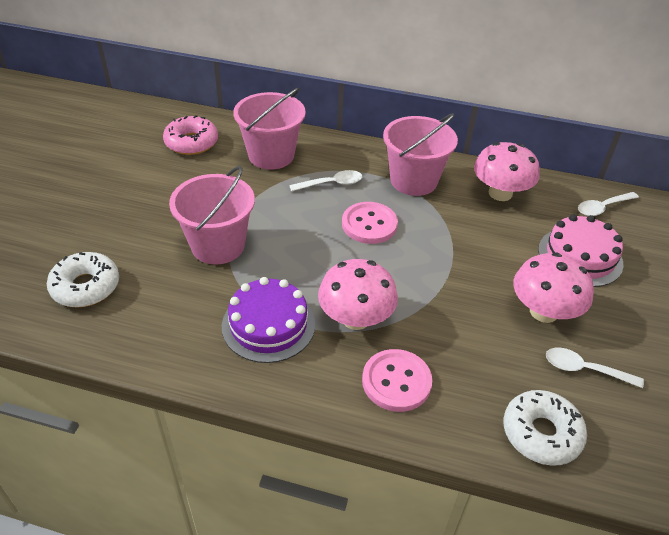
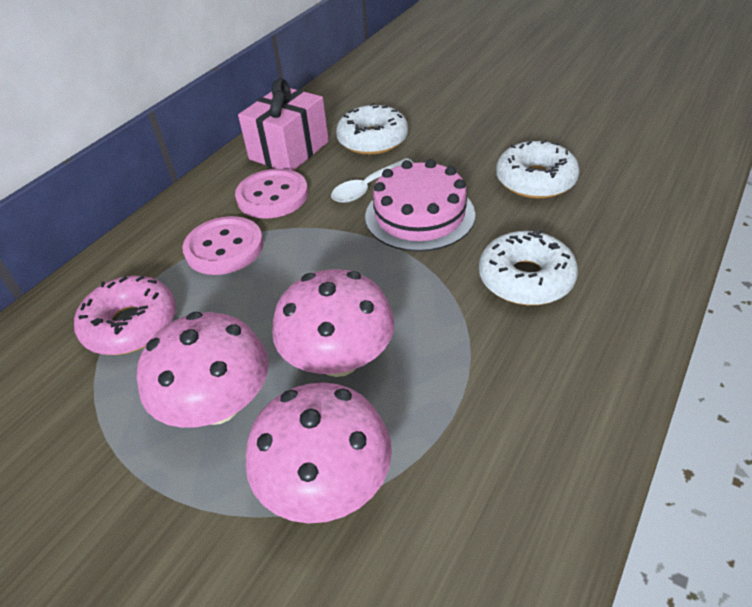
pink bucket: 3 -> 0
pink gift: 0 -> 1
purple cake: 1 -> 0
white donut: 2 -> 3
white spoon: 3 -> 1

